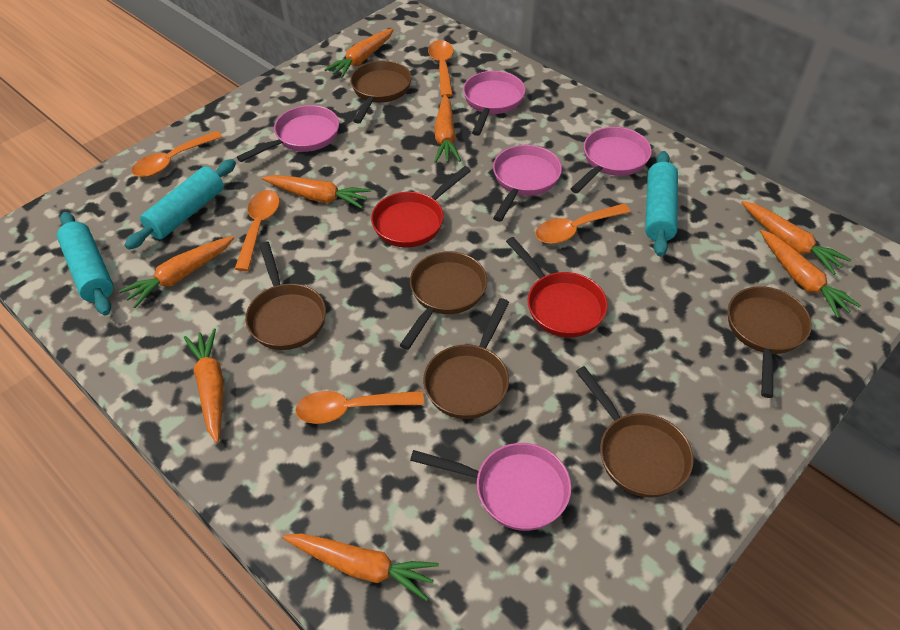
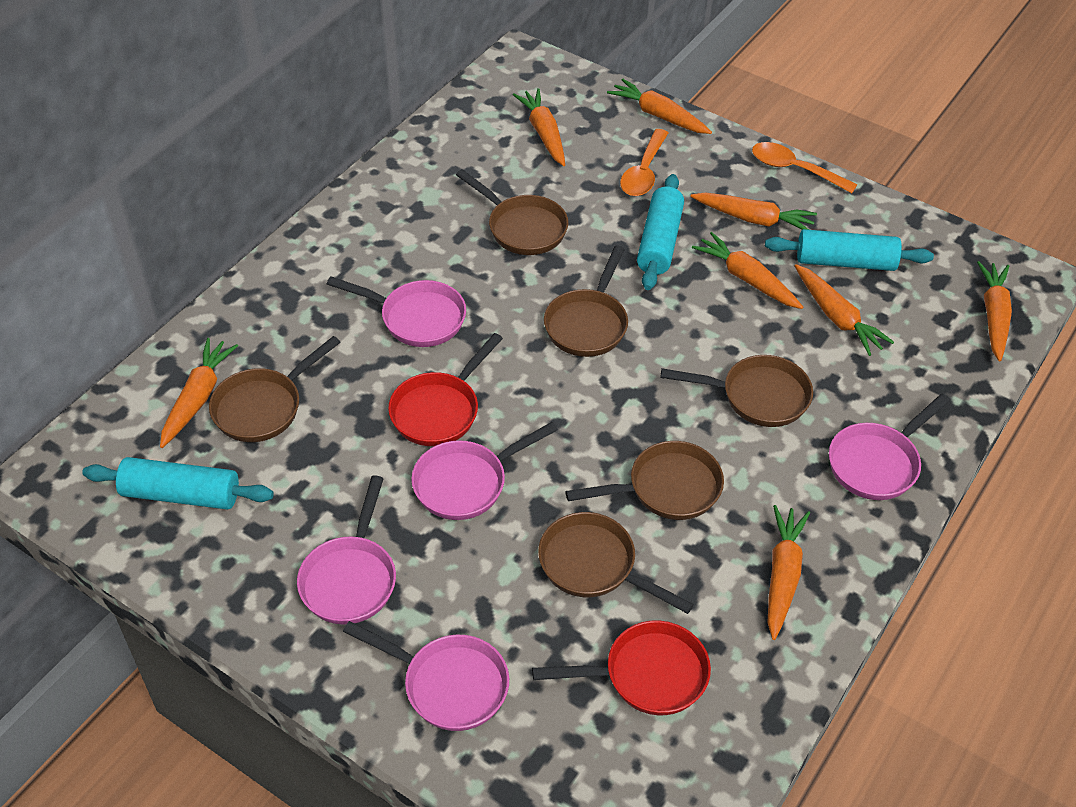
orange spoon: 5 -> 2

